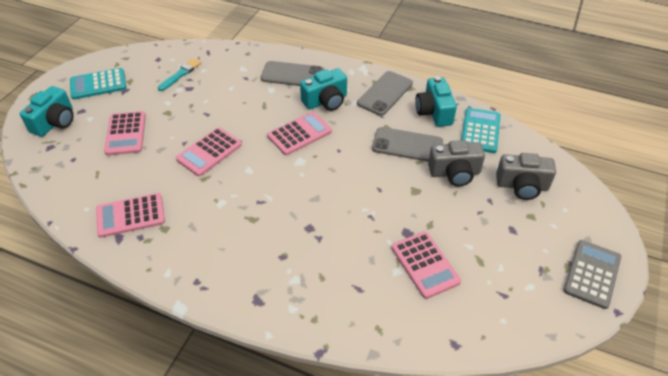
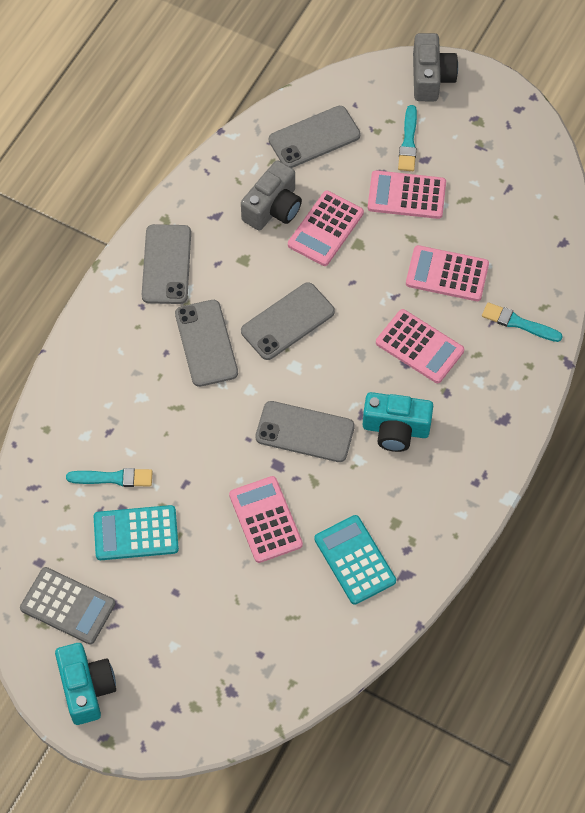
grey phone: 3 -> 5
turquoise brush: 1 -> 3
turquoise camera: 3 -> 2

